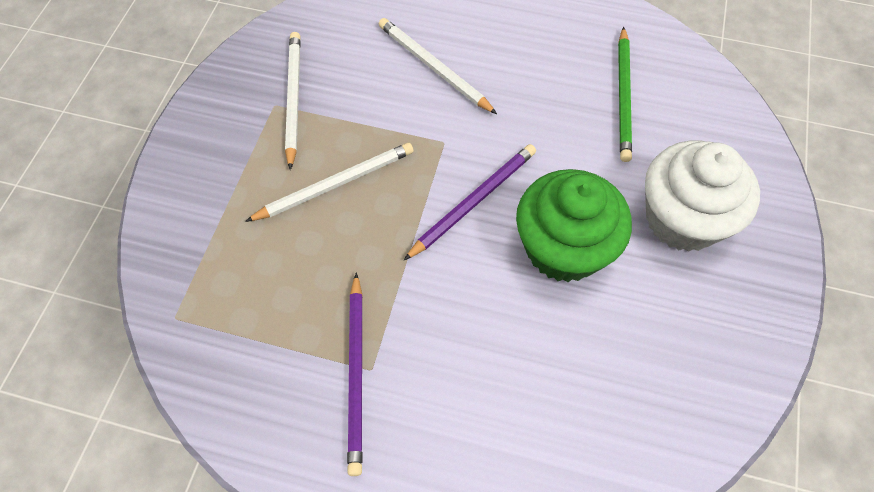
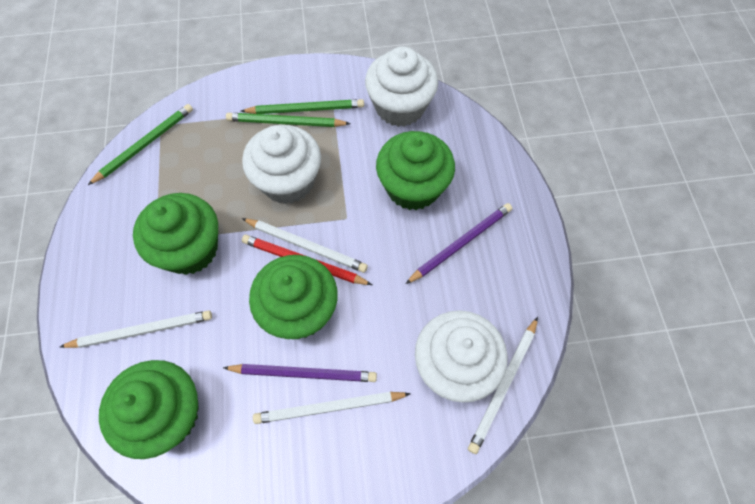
green cupcake: 1 -> 4
green pencil: 1 -> 3
red pencil: 0 -> 1
white cupcake: 1 -> 3
white pencil: 3 -> 4

